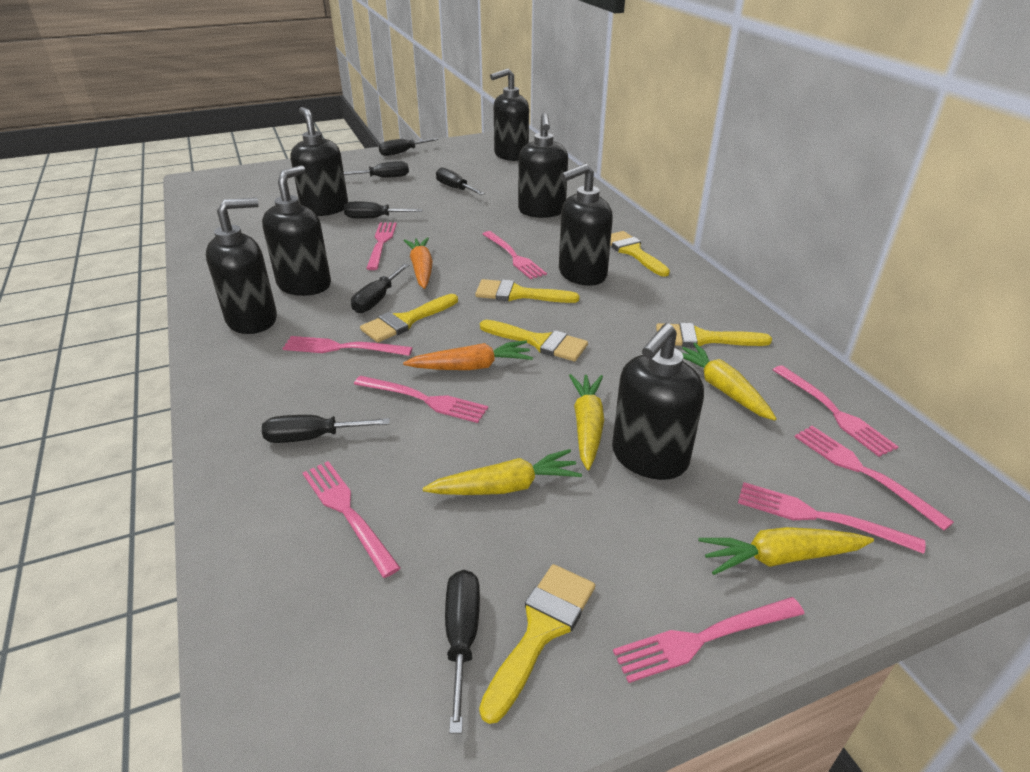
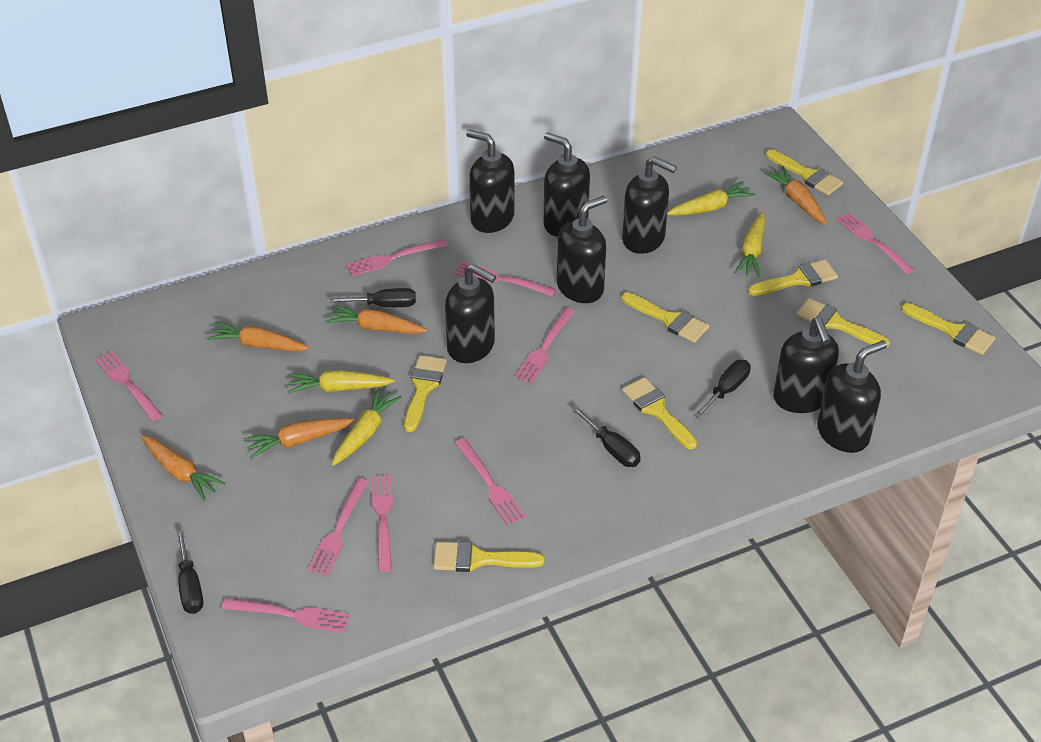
black screwdriver: 7 -> 4
orange carrot: 2 -> 5
yellow brush: 6 -> 8

